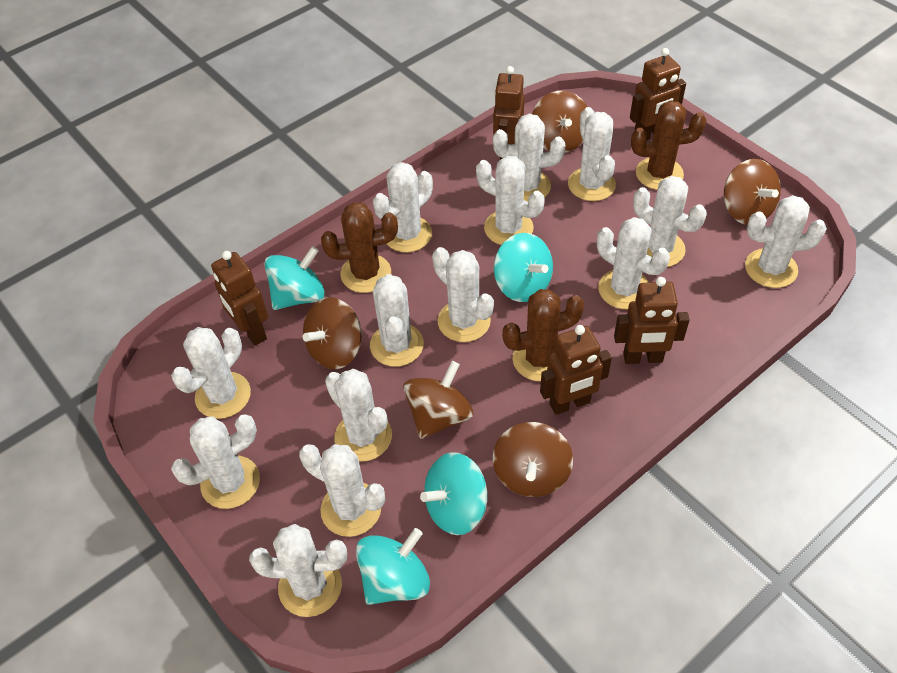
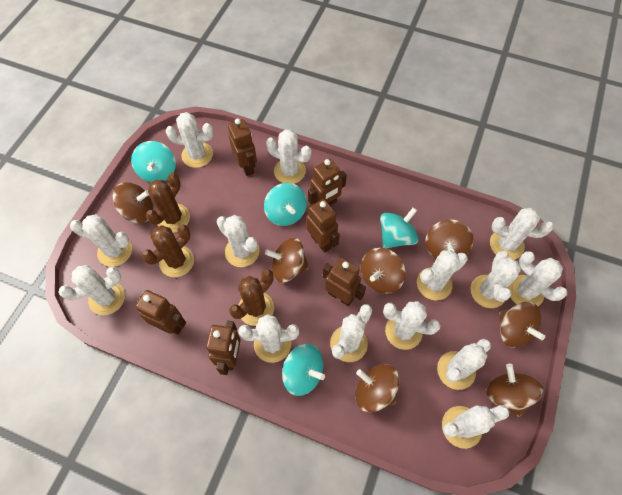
brown robot: 5 -> 6
brown spinning top: 5 -> 7

